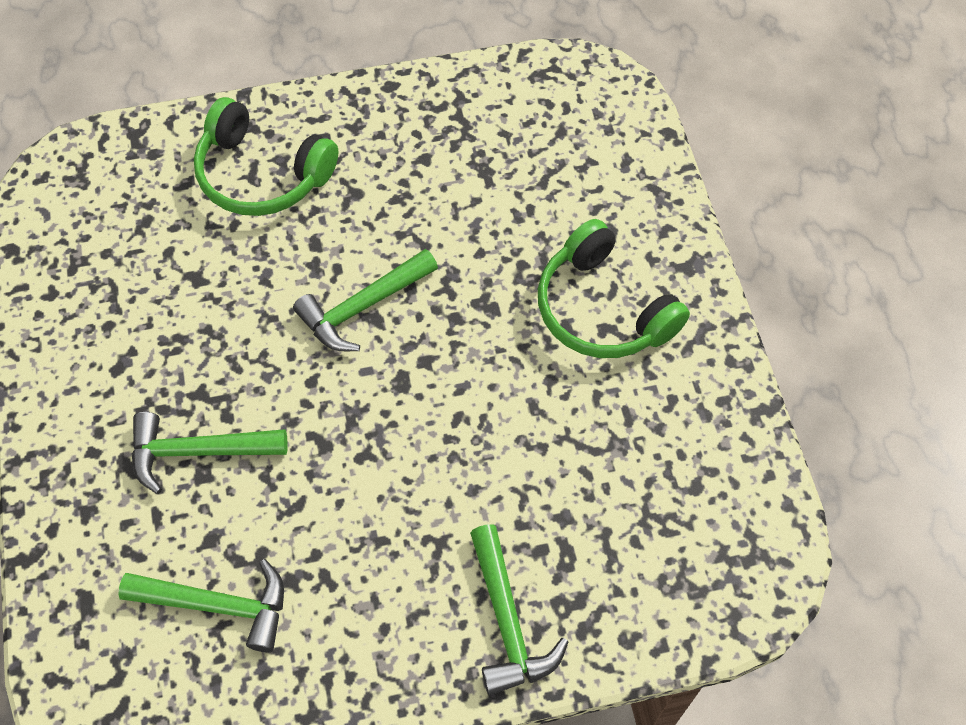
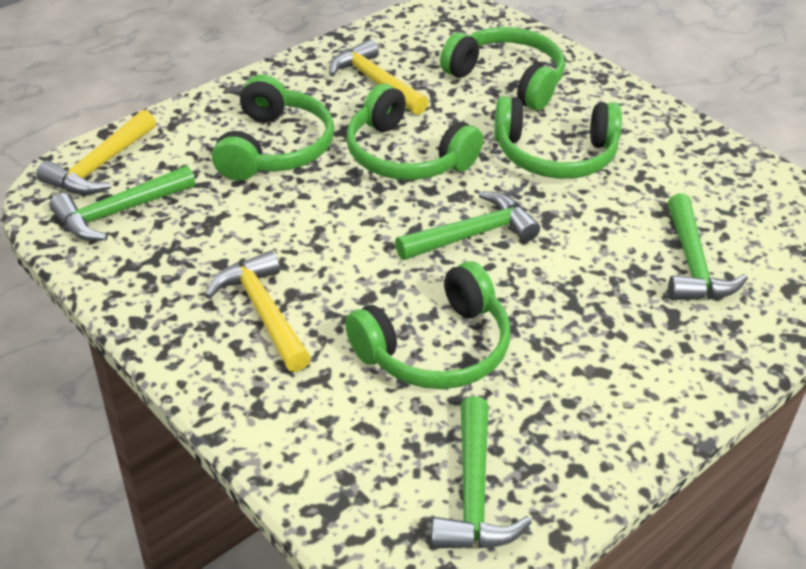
green headphones: 2 -> 5
yellow hammer: 0 -> 3

